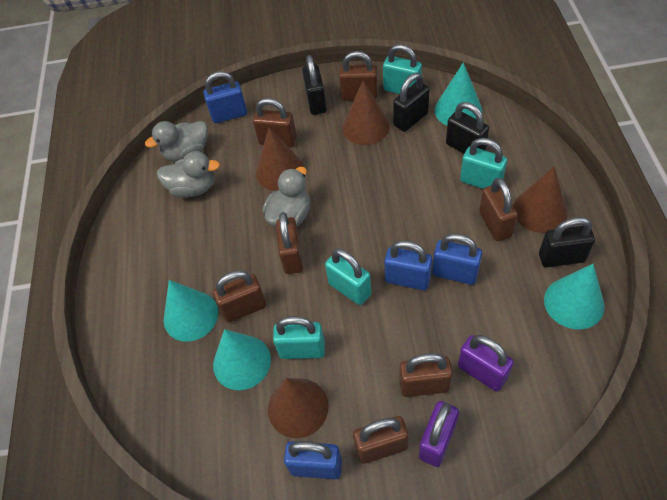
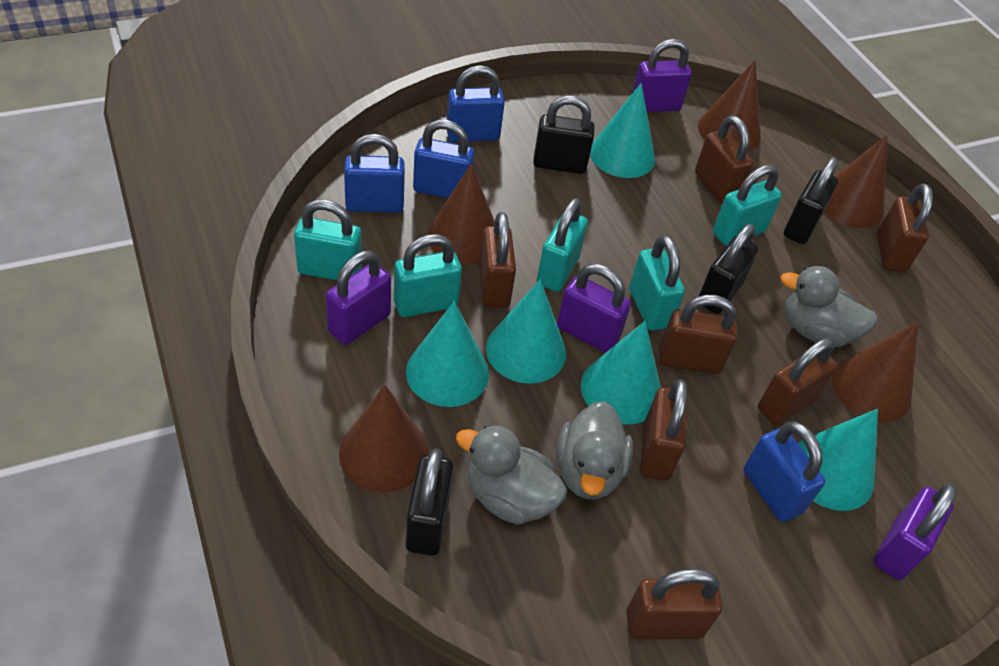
brown cone: 4 -> 5
purple padlock: 2 -> 4
turquoise cone: 4 -> 5
turquoise padlock: 4 -> 5

